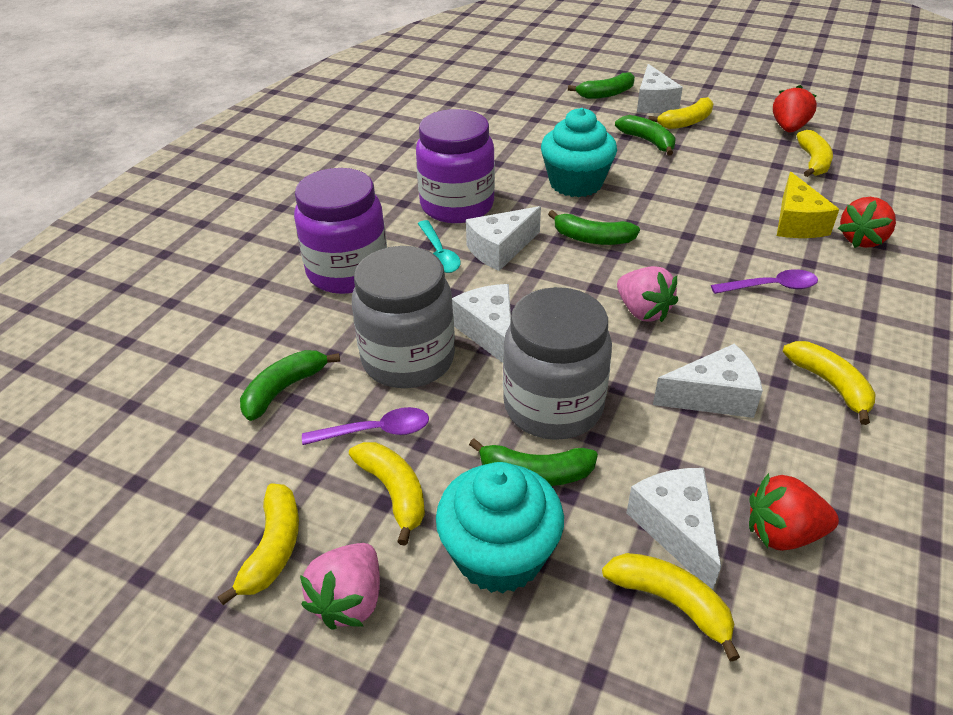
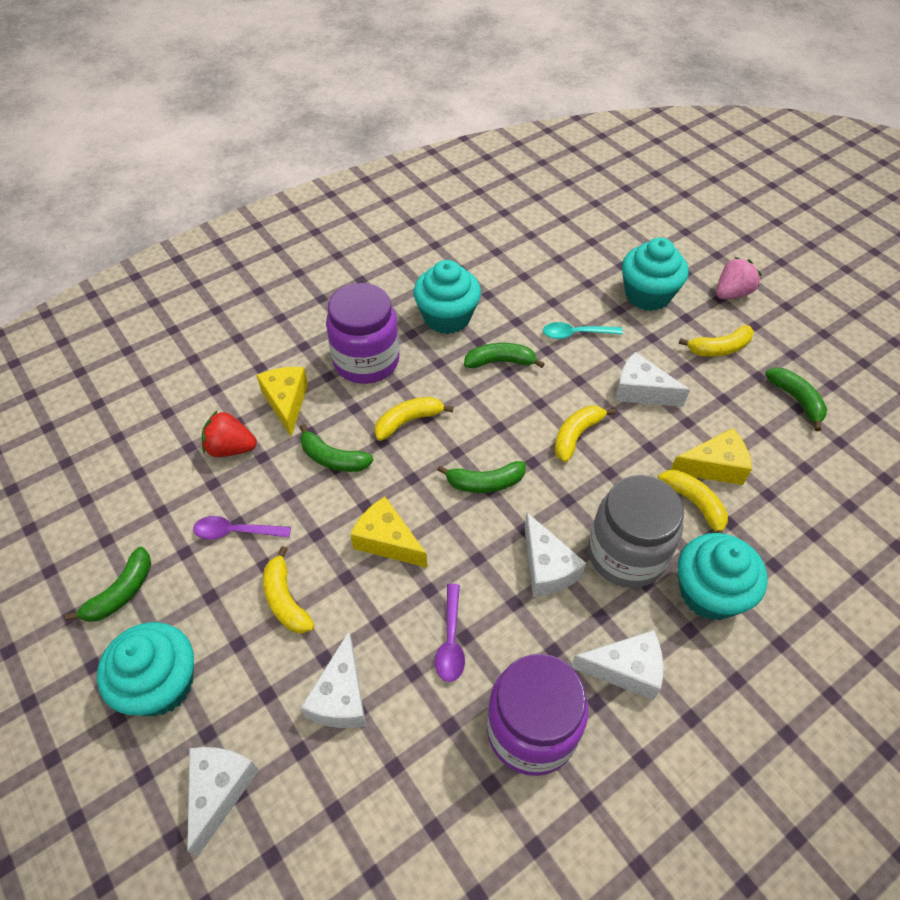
grey jar: 2 -> 1
pink strawberry: 2 -> 1
red strawberry: 3 -> 1
turquoise cupcake: 2 -> 4
yellow banana: 6 -> 5
yellow cheese: 1 -> 3

